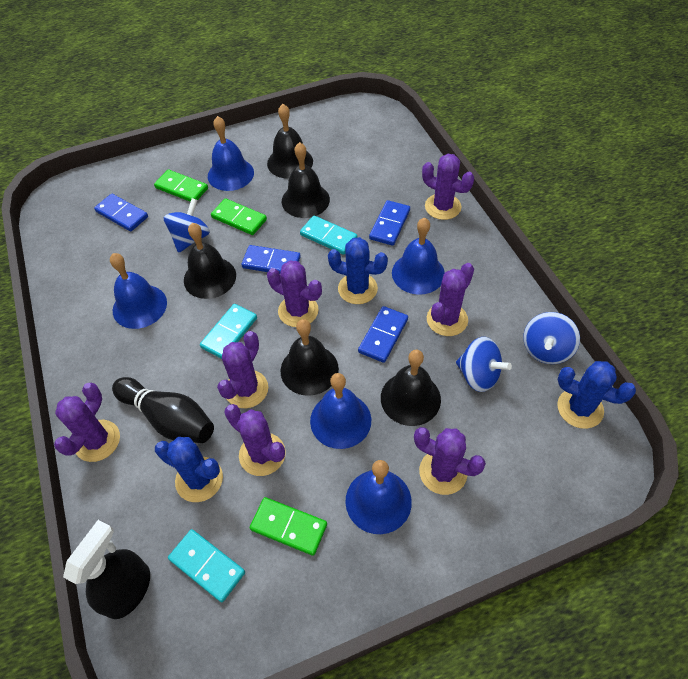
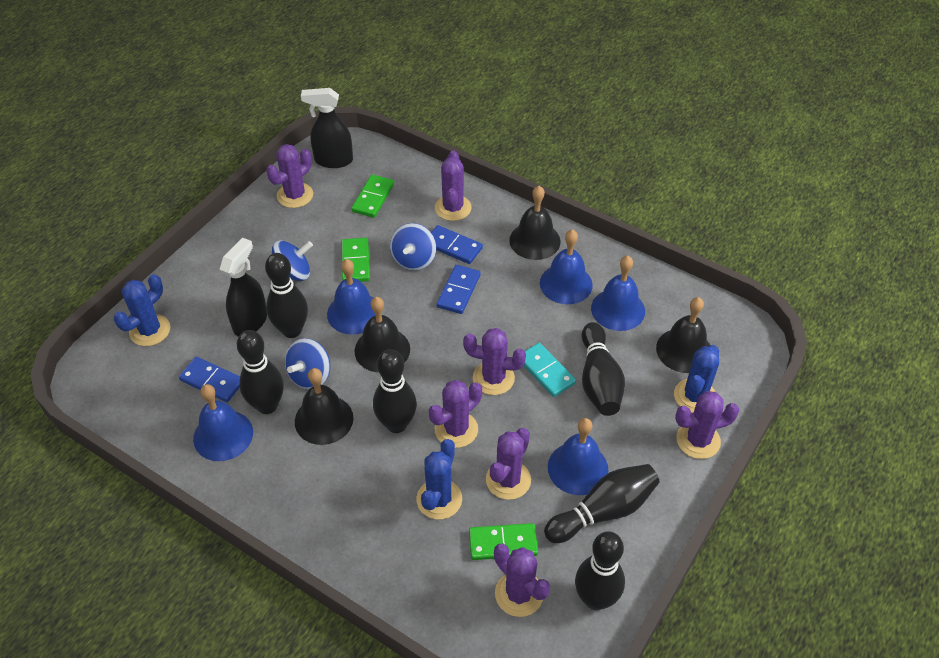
black bell: 5 -> 4
black bowling pin: 1 -> 6
black spray bottle: 1 -> 2
blue domino: 4 -> 3
turquoise domino: 3 -> 1

